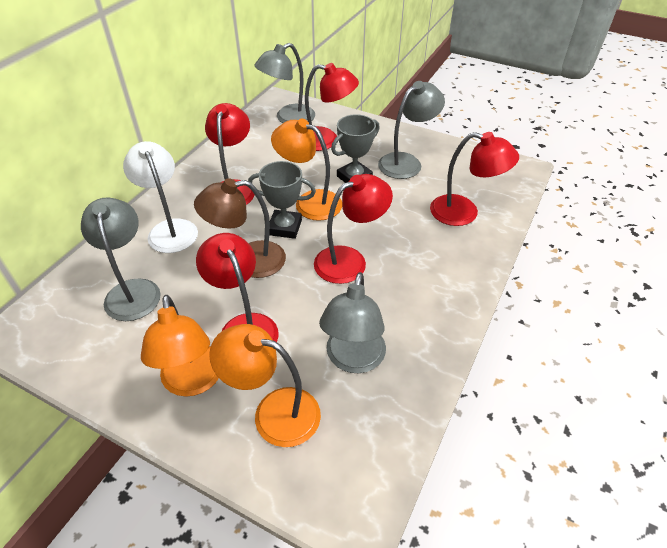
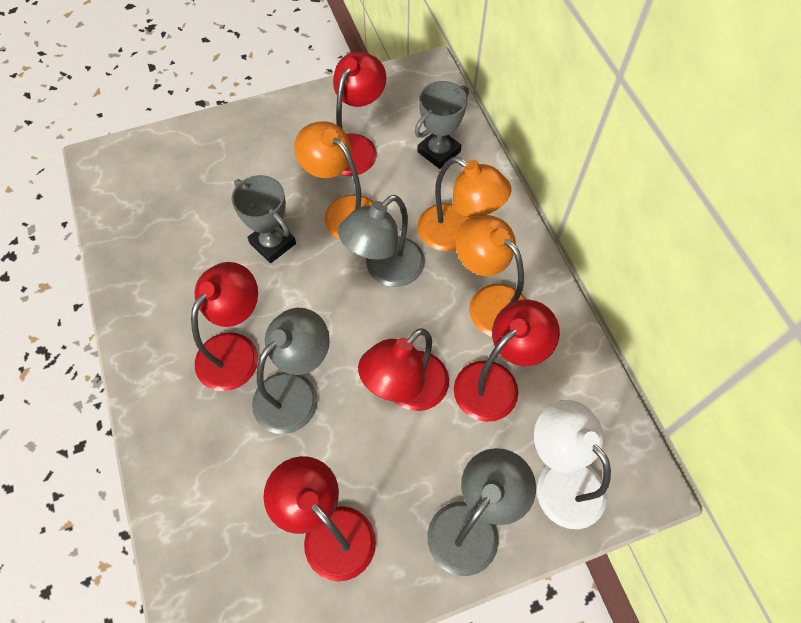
brown lamp: 1 -> 0
grey lamp: 4 -> 3

